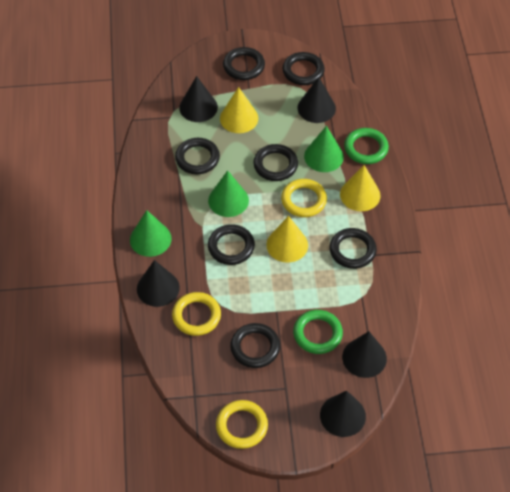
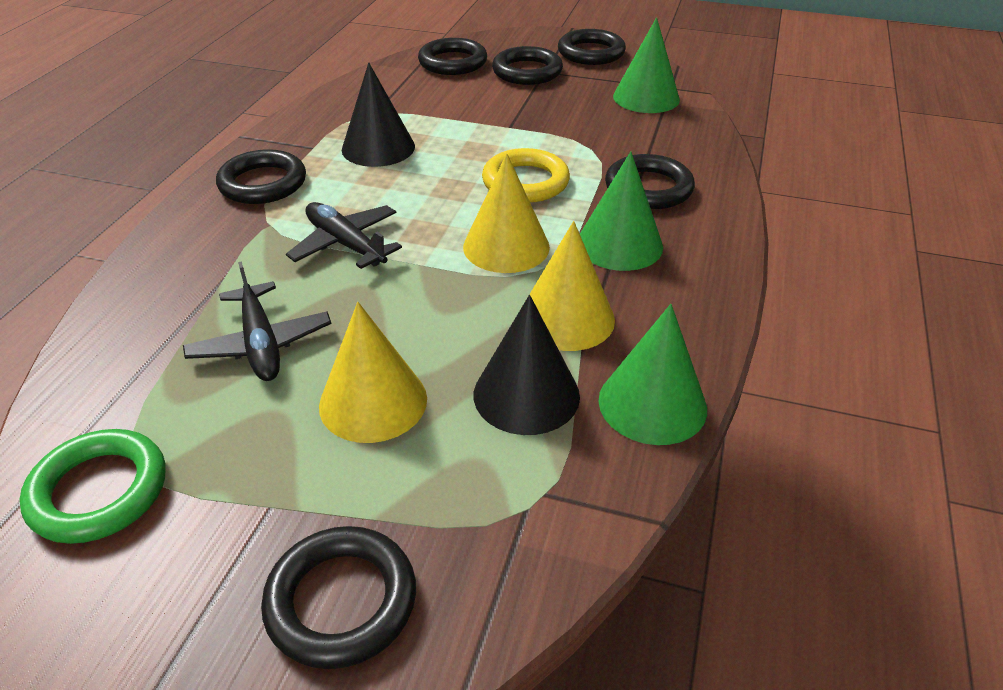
black cone: 5 -> 2
black plane: 0 -> 2
black ring: 7 -> 6
green ring: 2 -> 1
yellow ring: 3 -> 1

